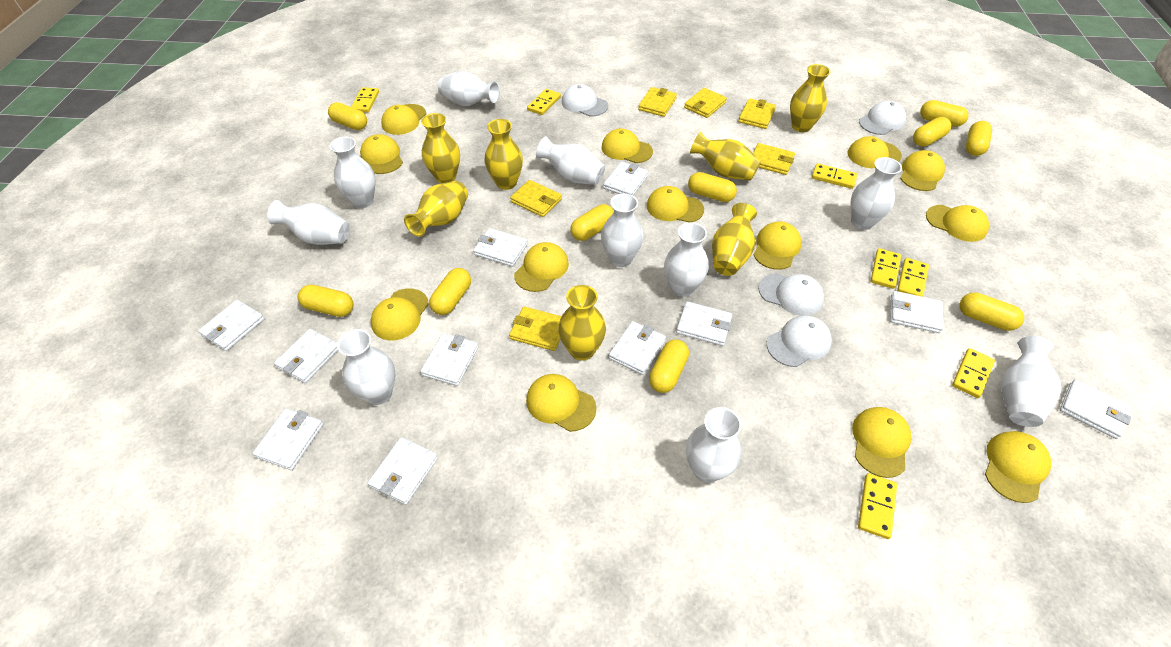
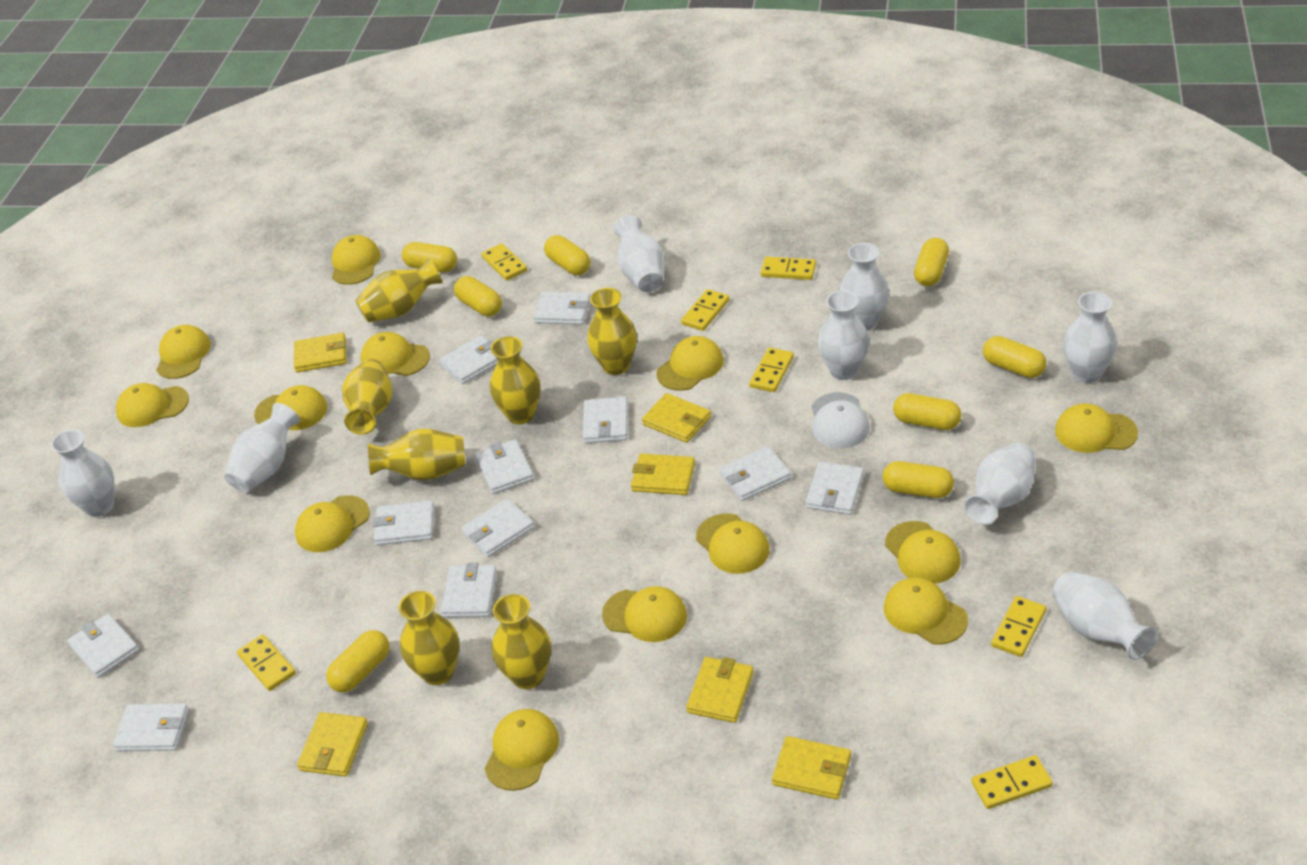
white cap: 4 -> 1
white vase: 10 -> 8
yellow capsule: 10 -> 8

